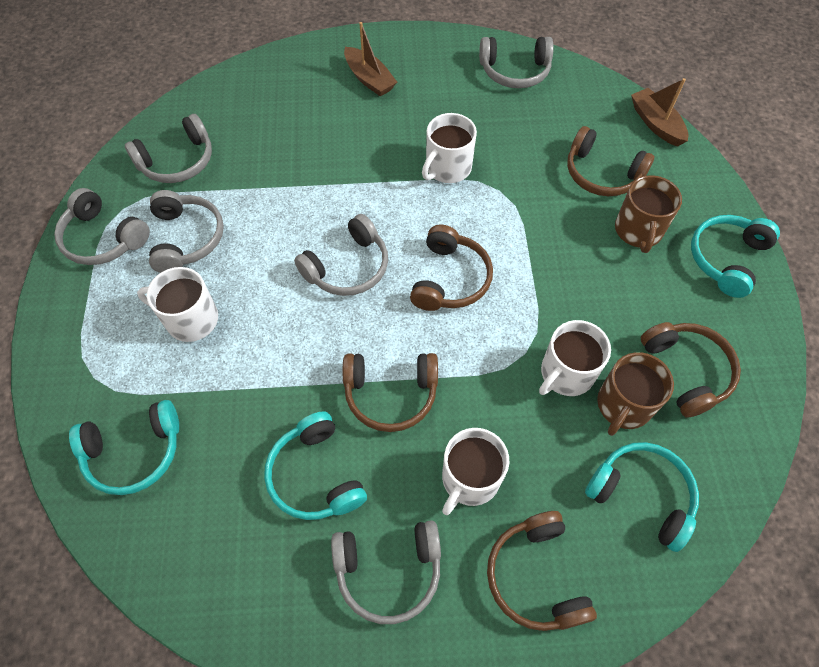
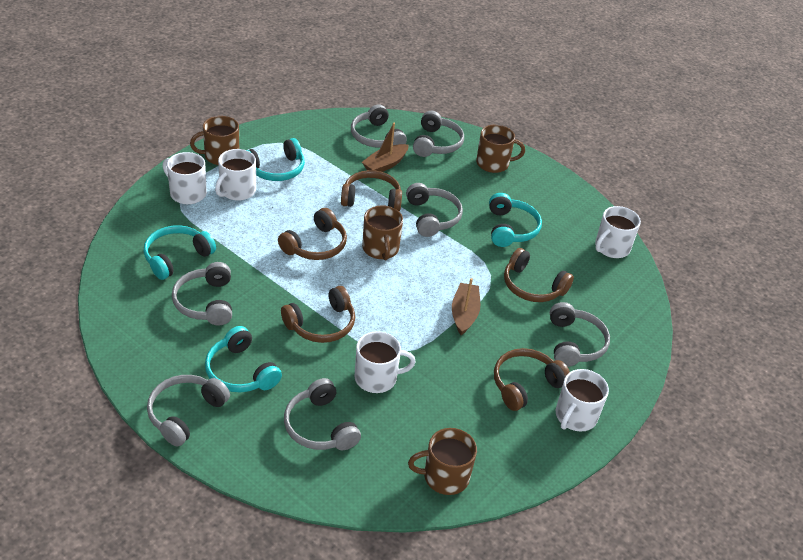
brown mug: 2 -> 4
grey headphones: 6 -> 7
white mug: 4 -> 5

